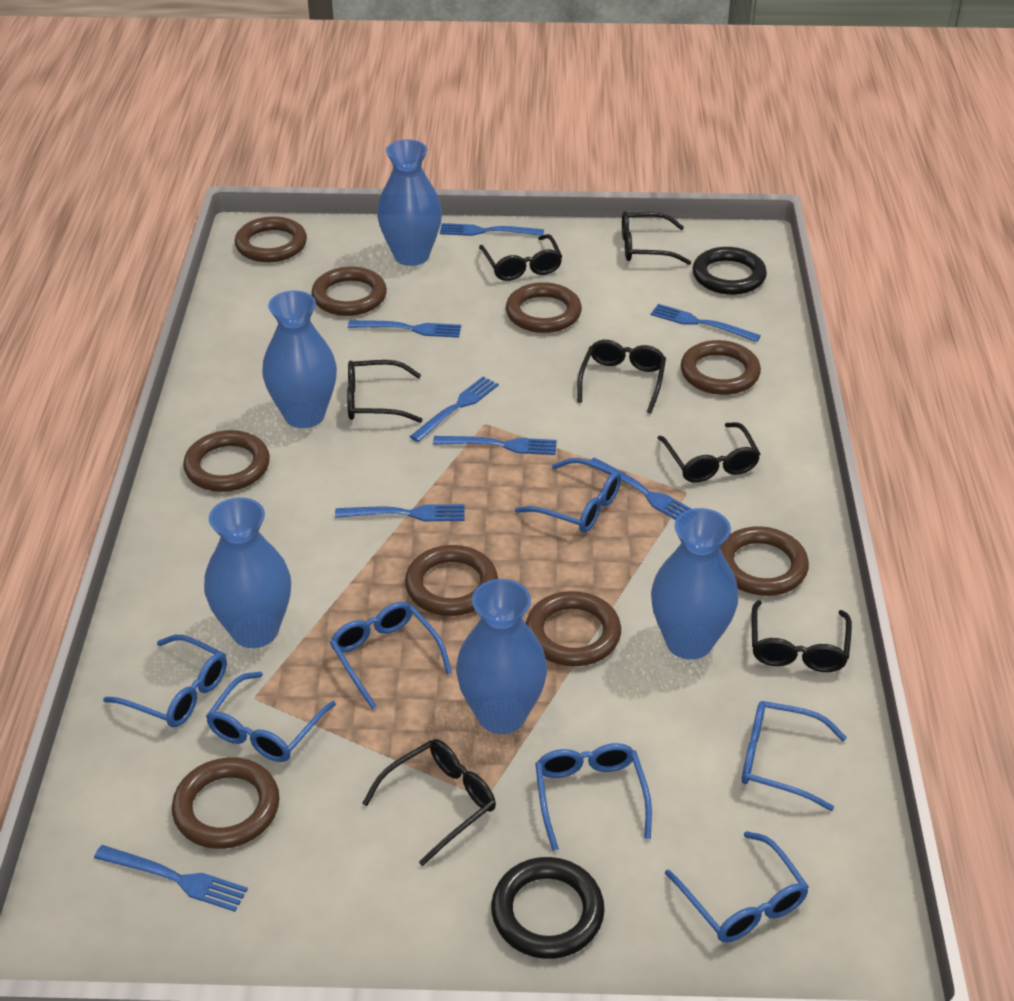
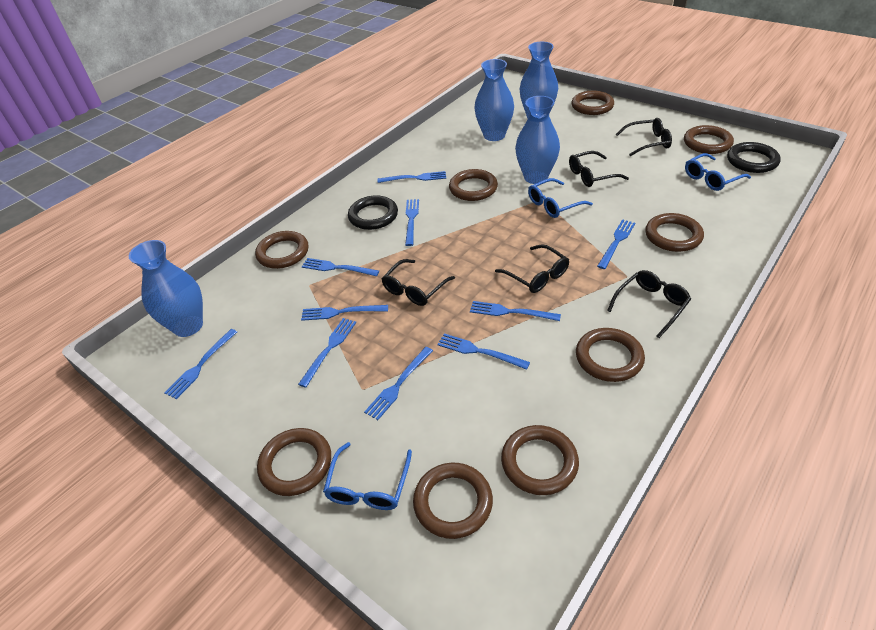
black glasses: 7 -> 5
blue fork: 8 -> 10
blue glasses: 7 -> 3
blue vase: 5 -> 4

